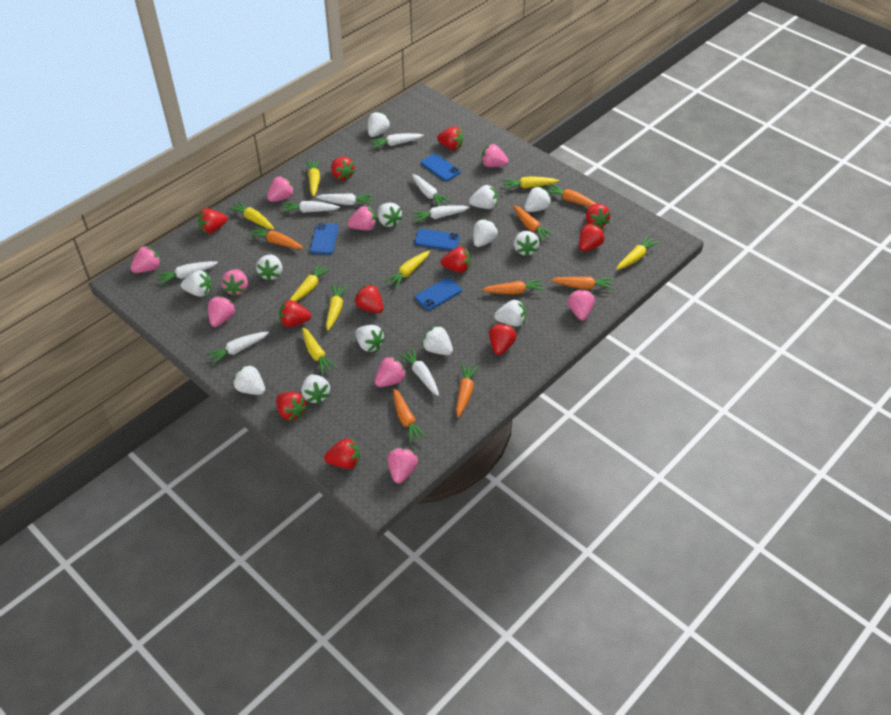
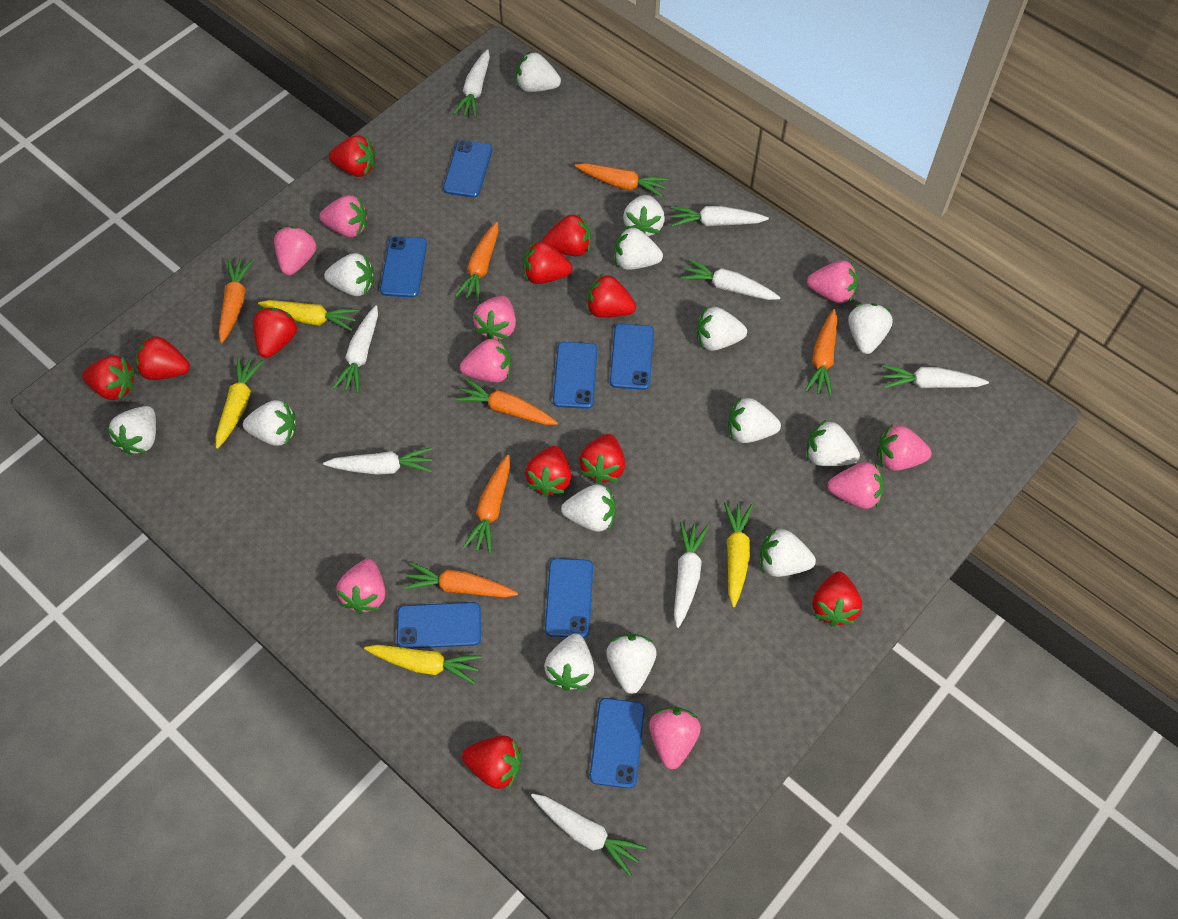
blue phone: 4 -> 7
white strawberry: 13 -> 14
yellow carrot: 8 -> 4

